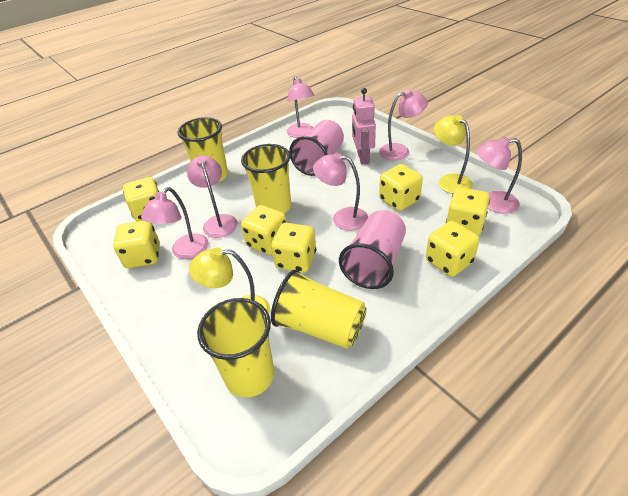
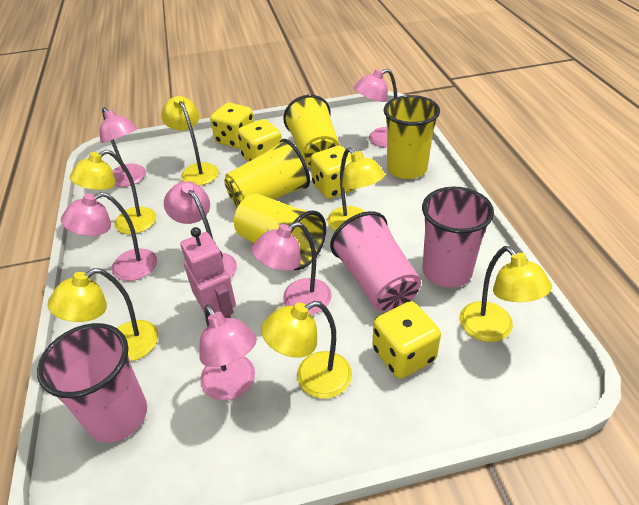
pink cup: 2 -> 3
yellow dice: 7 -> 4
yellow lamp: 2 -> 6

